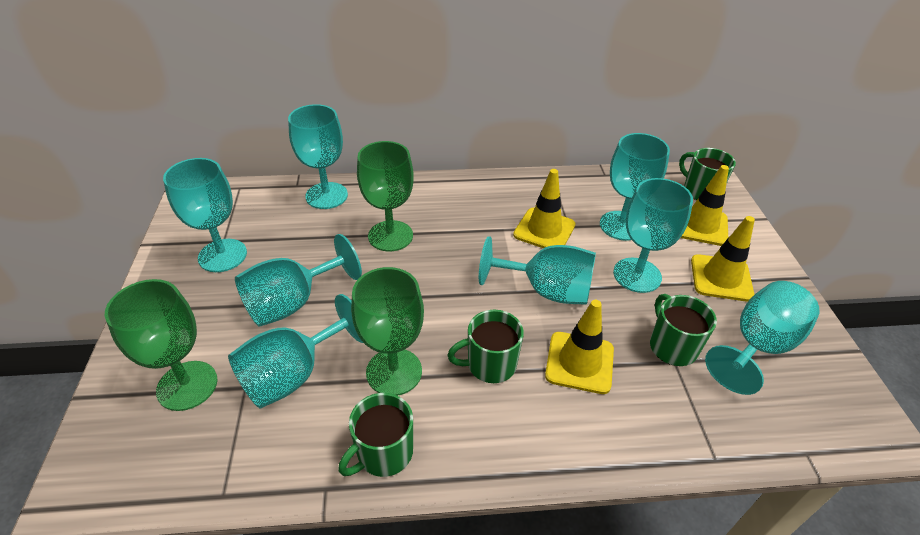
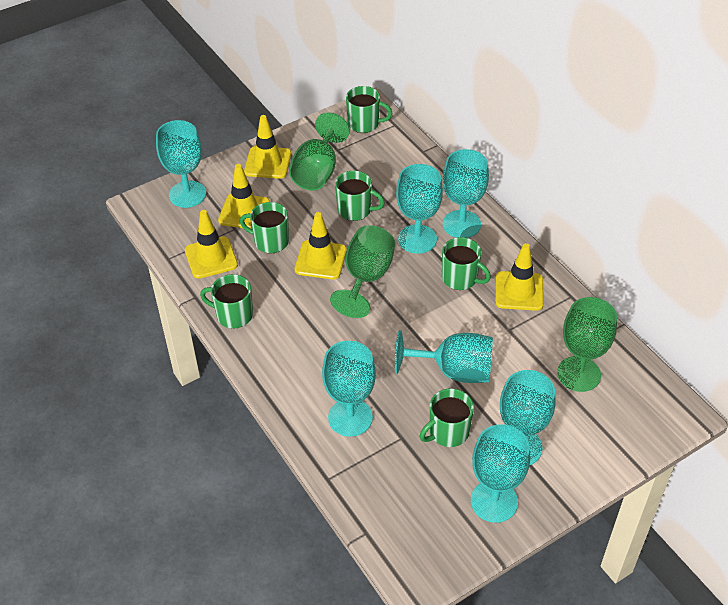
green mug: 4 -> 6
turquoise goblet: 8 -> 7
yellow traffic cone: 4 -> 5

